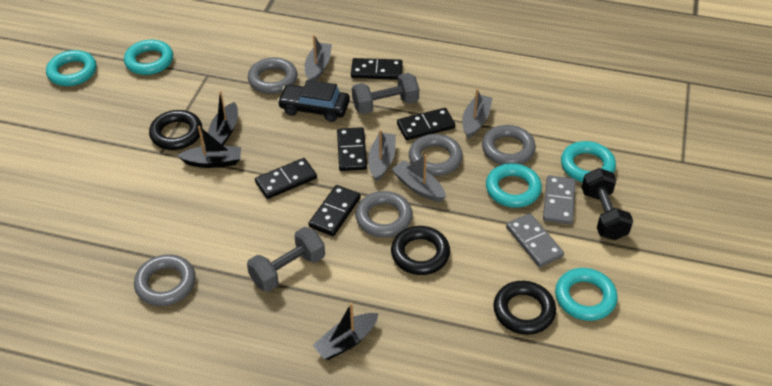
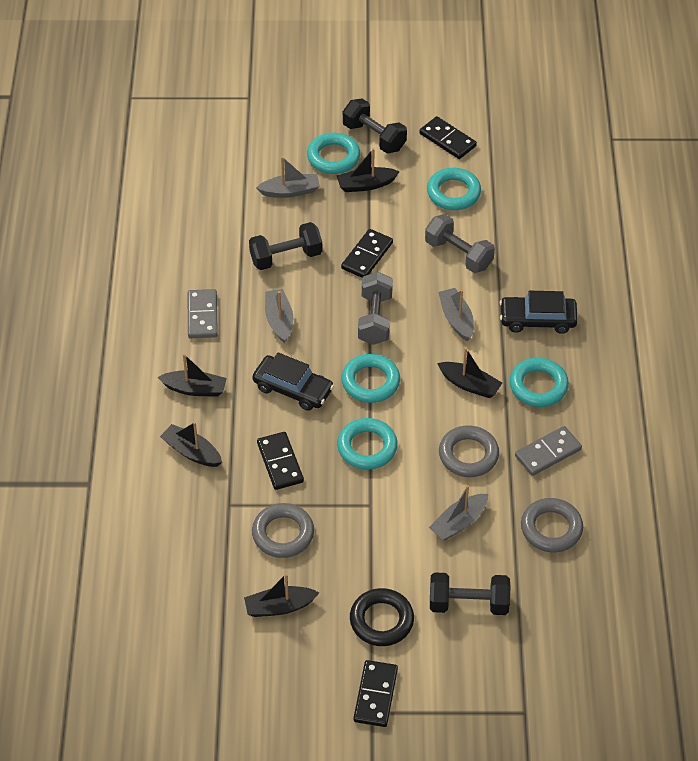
black boat: 3 -> 5
black car: 1 -> 2
black domino: 5 -> 4
black dumbbell: 1 -> 3
black ring: 3 -> 1
grey ring: 5 -> 3

